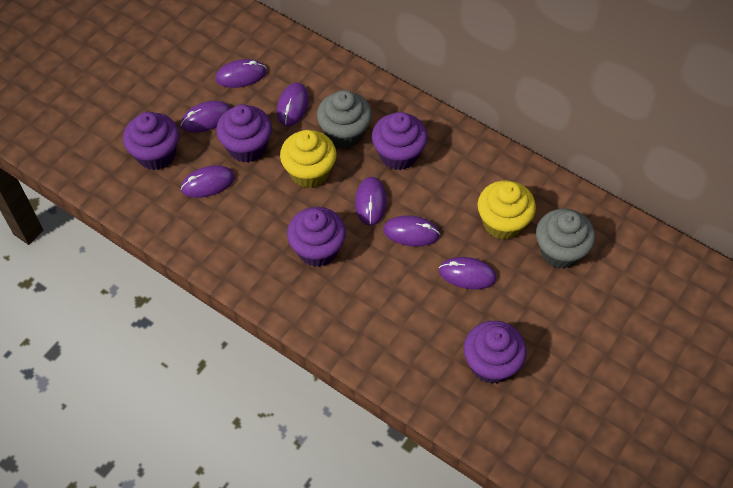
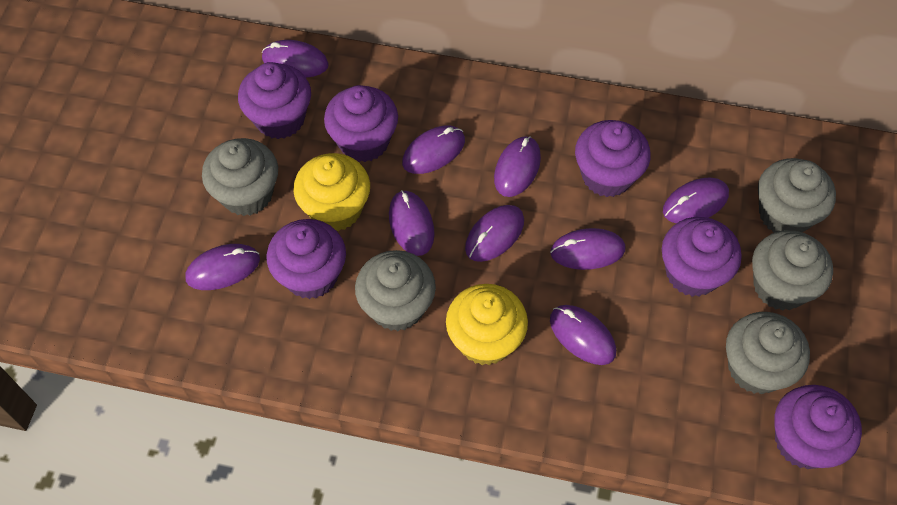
grey cupcake: 2 -> 5
purple cupcake: 5 -> 6
purple mouse: 7 -> 9

